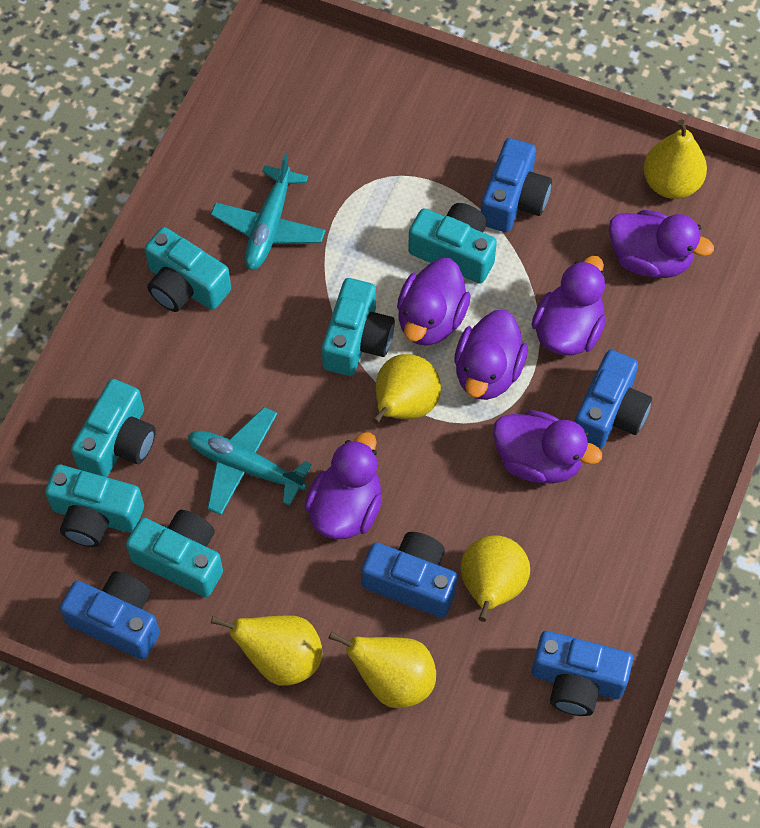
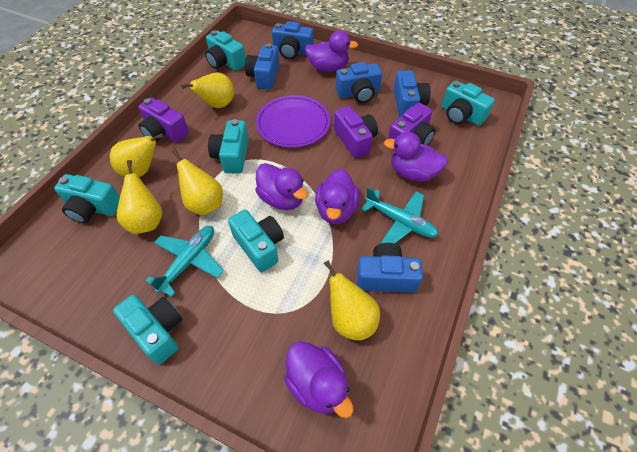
purple camera: 0 -> 3
purple duck: 6 -> 5
purple plate: 0 -> 1

